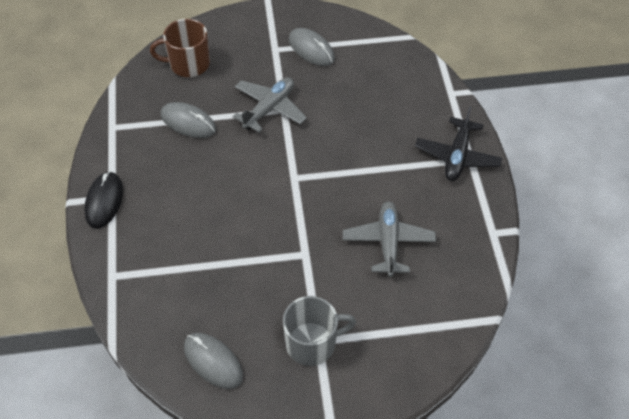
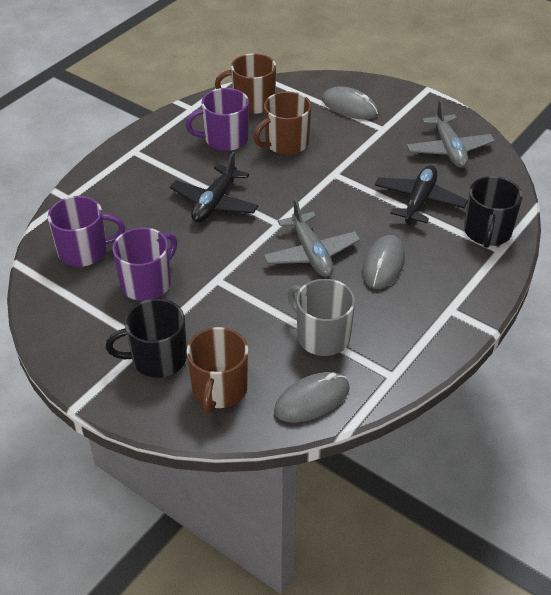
black mouse: 1 -> 0
black mug: 0 -> 2
black plane: 1 -> 2
brown mug: 1 -> 3
purple mug: 0 -> 3

